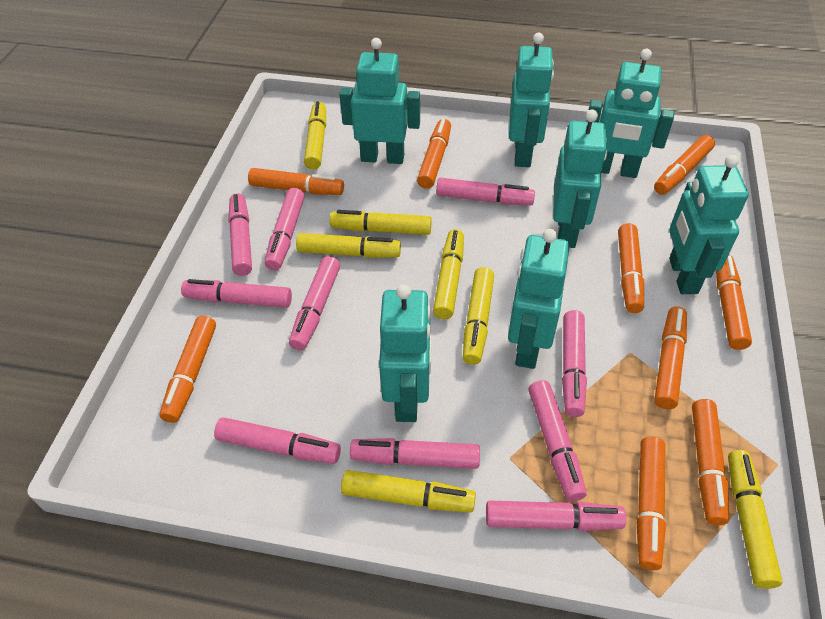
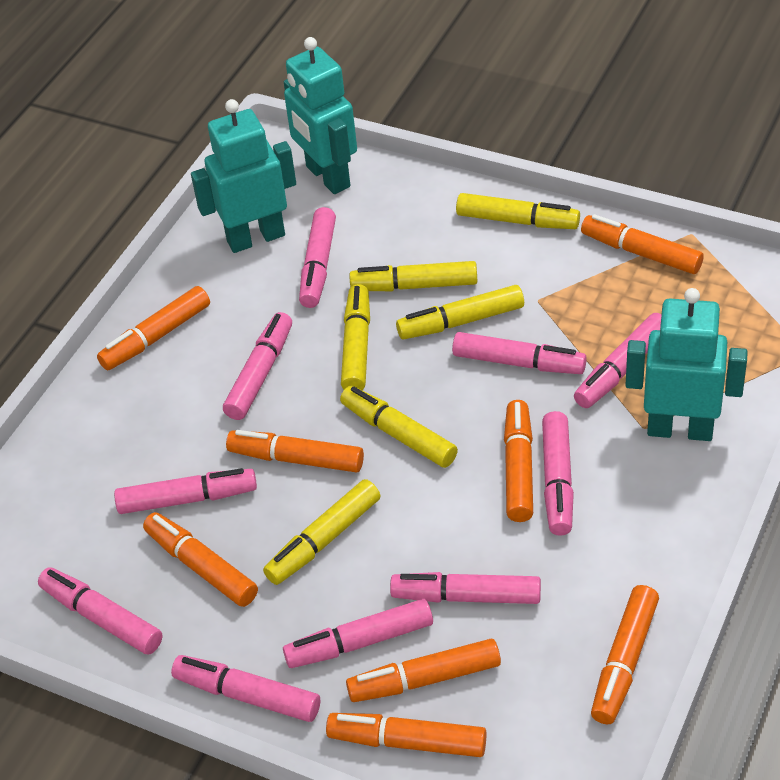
orange marker: 9 -> 8
turquoise robot: 7 -> 3
yellow marker: 7 -> 6

